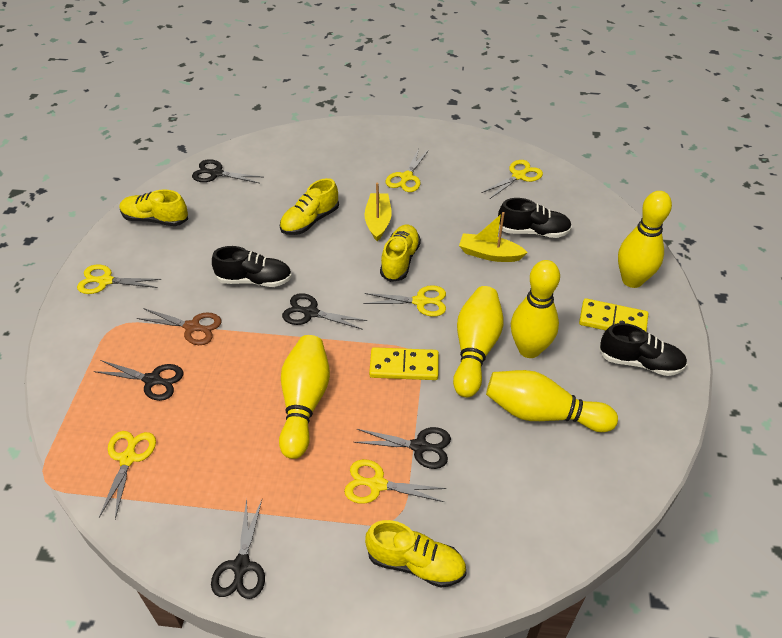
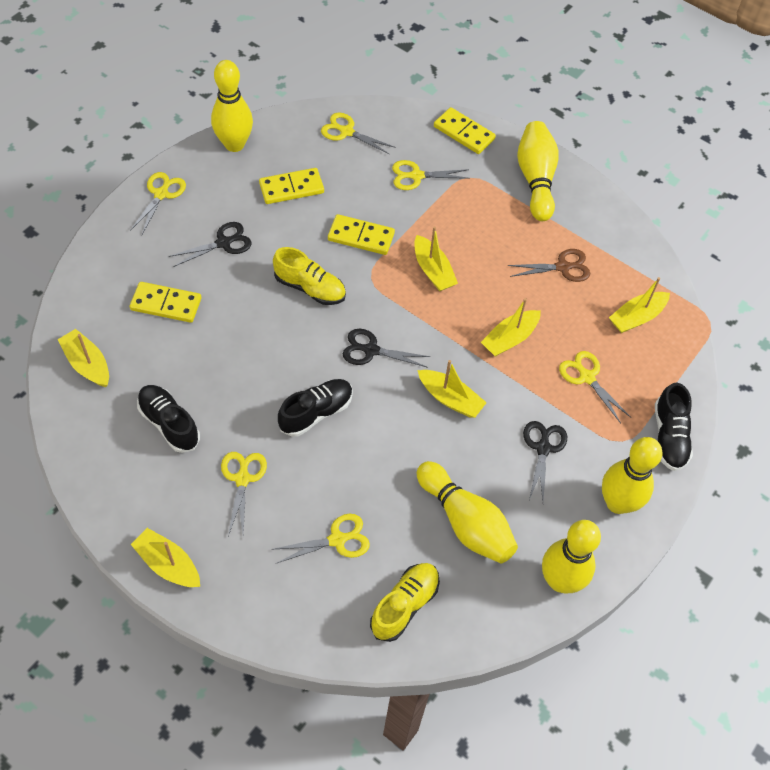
black scissors: 5 -> 3
yellow boat: 2 -> 6
yellow domino: 2 -> 4
yellow shoe: 4 -> 2

